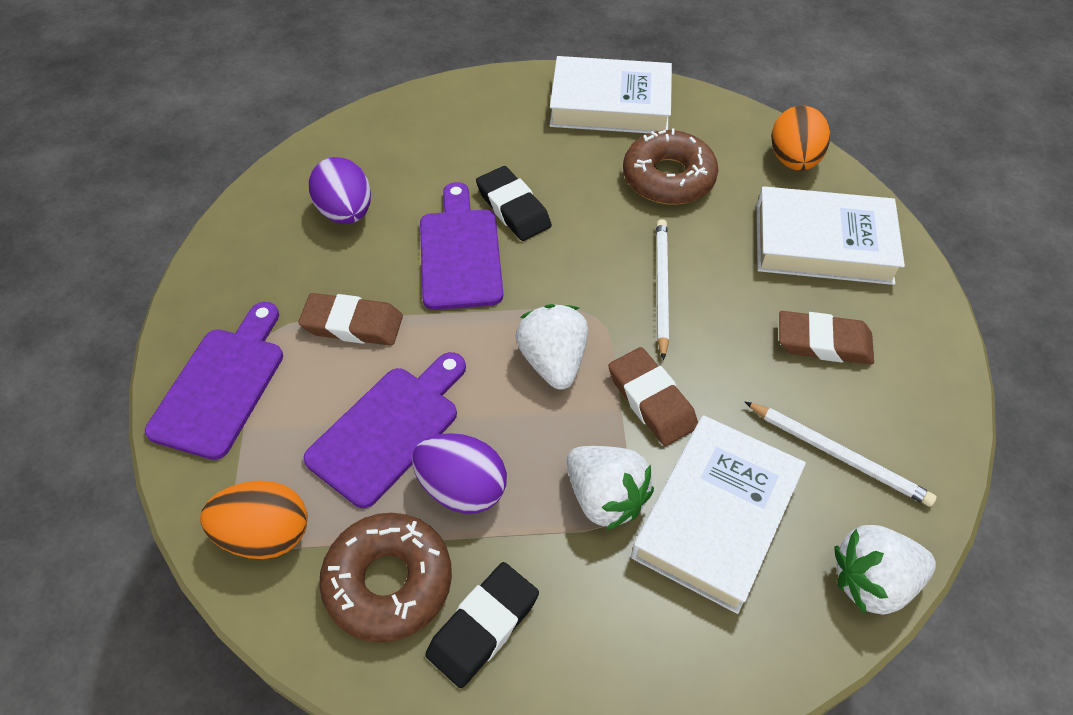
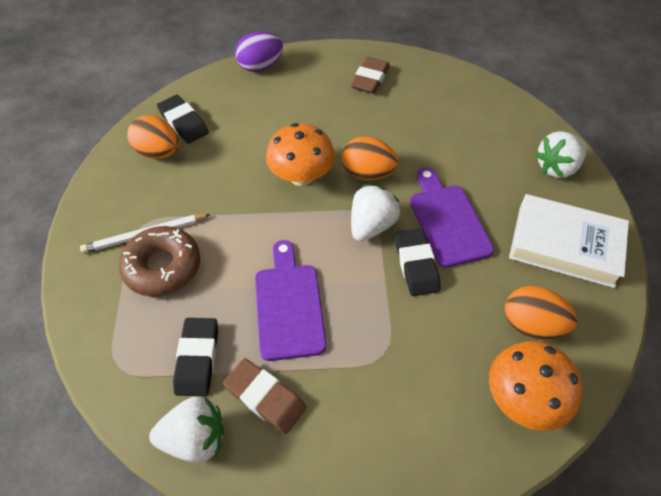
black eraser: 2 -> 3
brown donut: 2 -> 1
brown eraser: 3 -> 2
orange egg: 2 -> 3
orange mushroom: 0 -> 2
purple cutting board: 3 -> 2
purple egg: 2 -> 1
white book: 3 -> 1
white pencil: 2 -> 1

